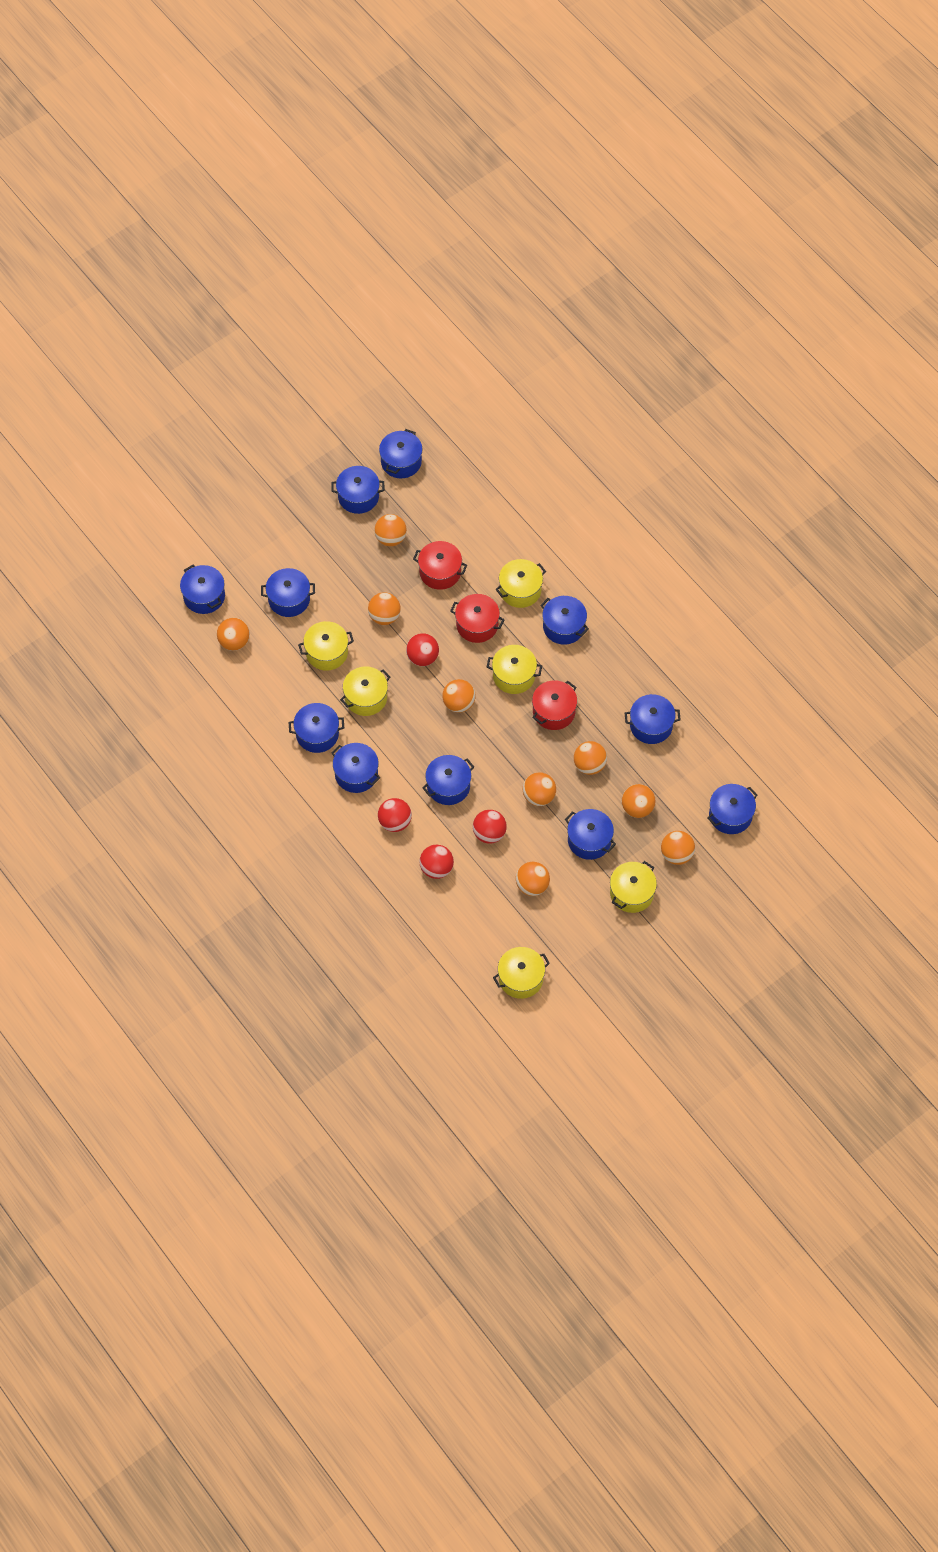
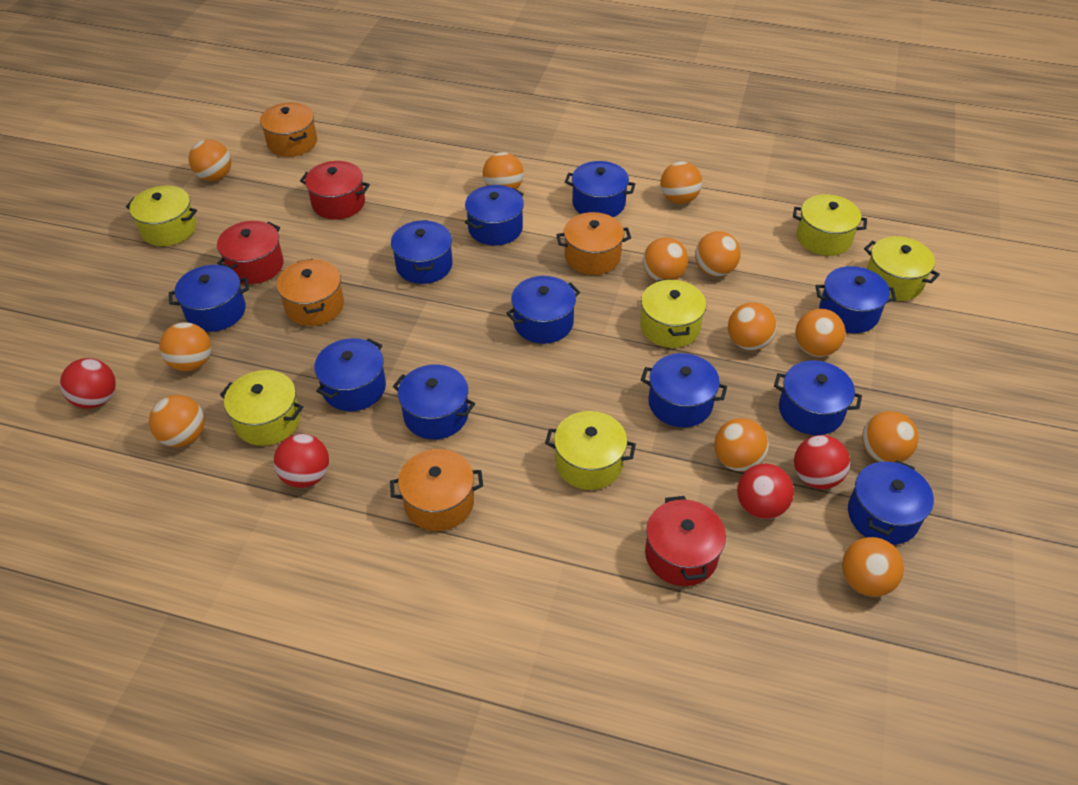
orange ball: 9 -> 12
orange pot: 0 -> 4

